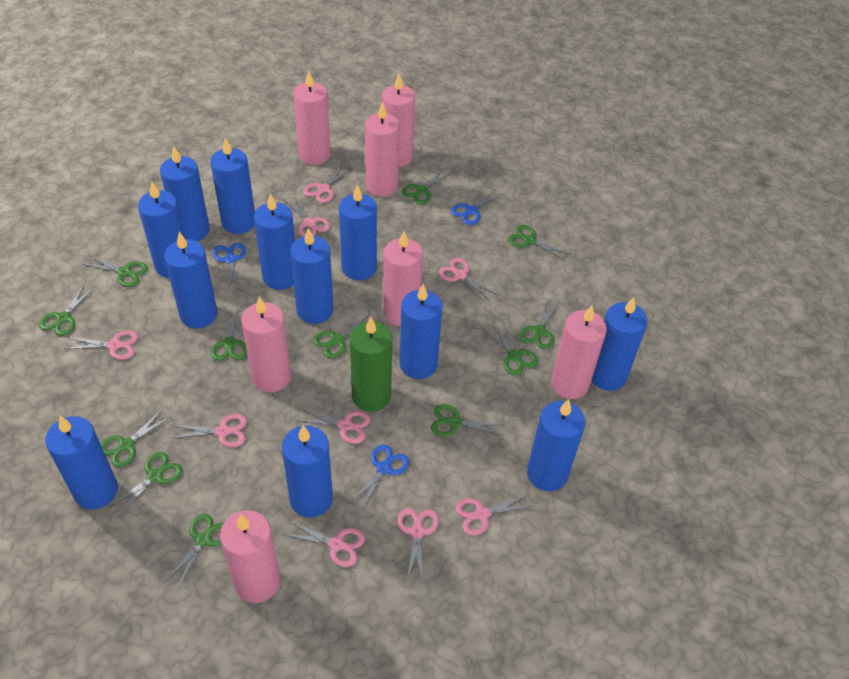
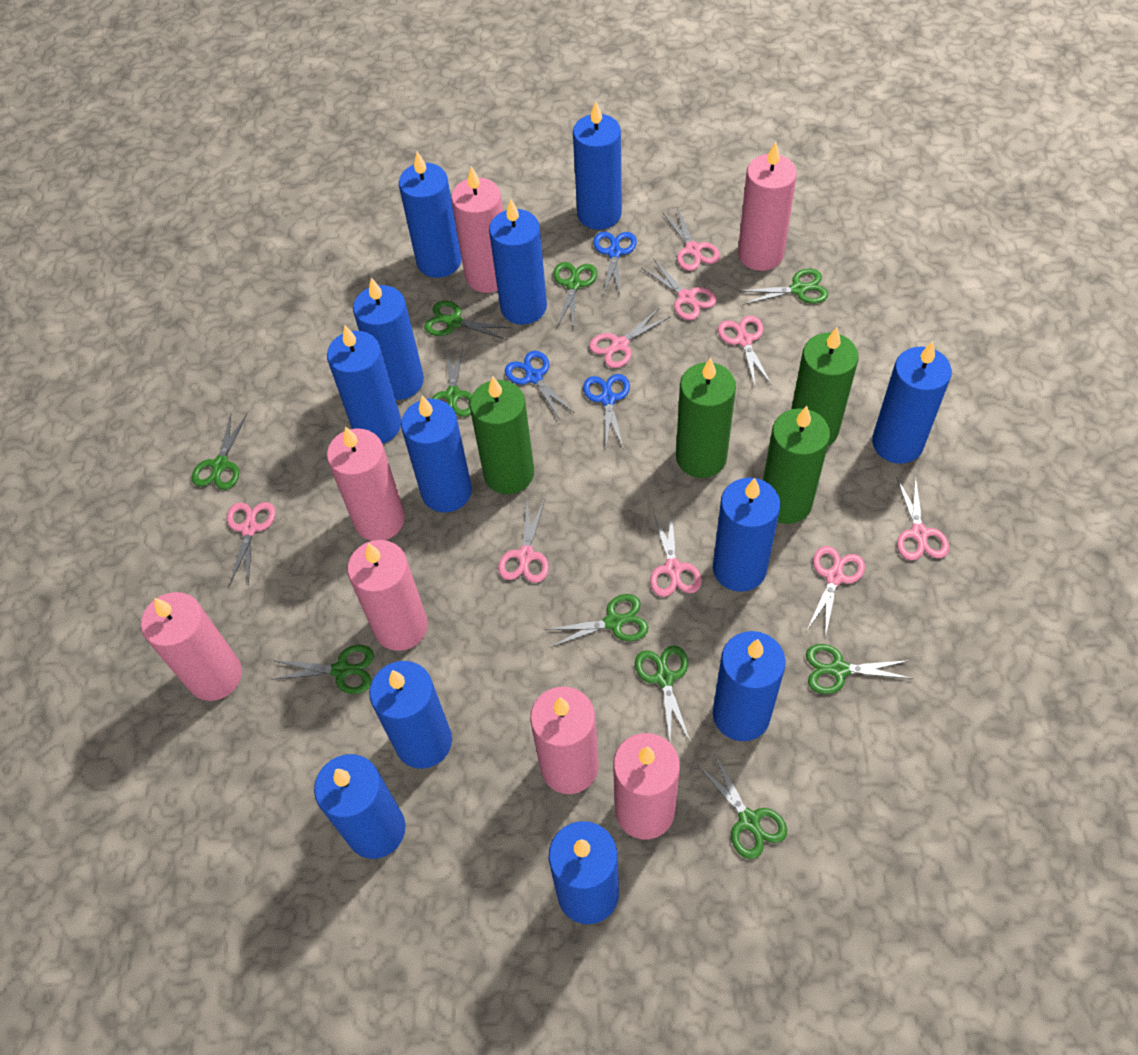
green candle: 1 -> 4
green scissors: 12 -> 10

